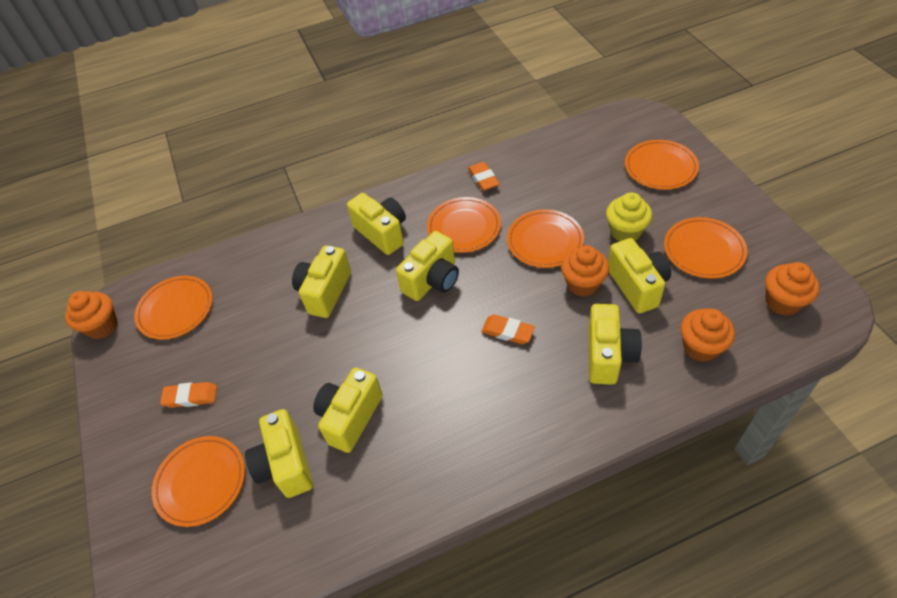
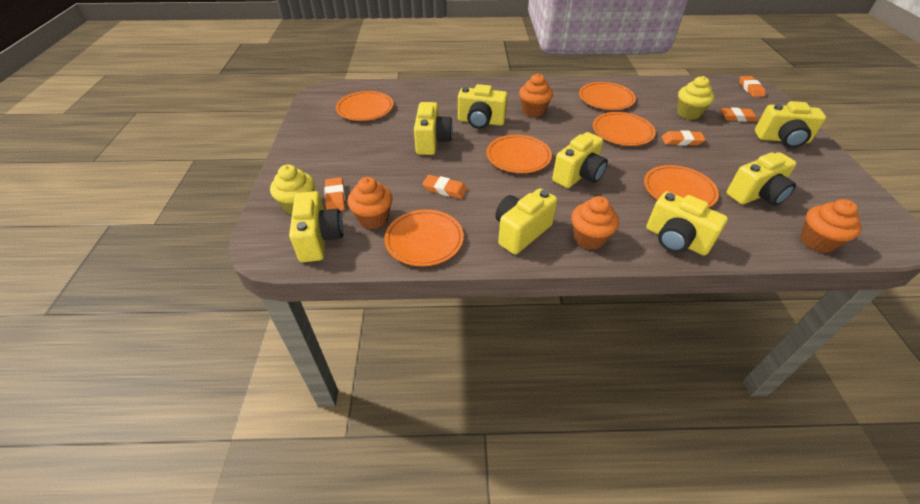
orange eraser: 3 -> 5
yellow camera: 7 -> 8
yellow cupcake: 1 -> 2

